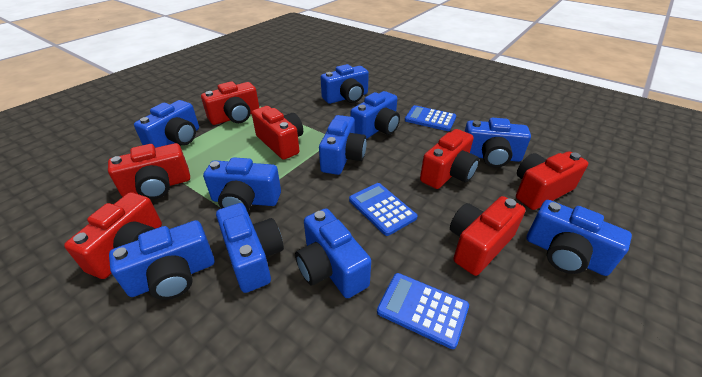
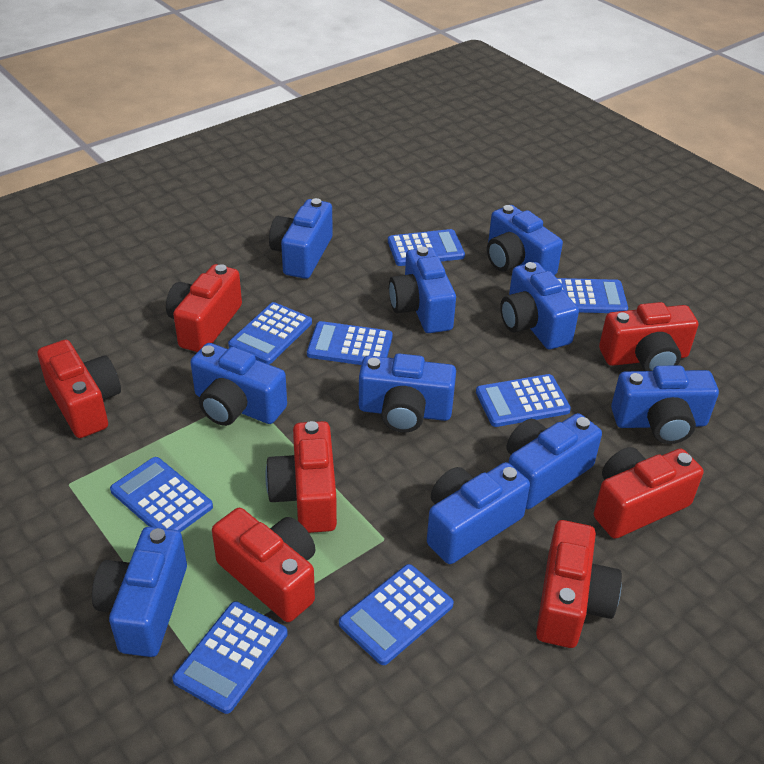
blue calculator: 3 -> 8

